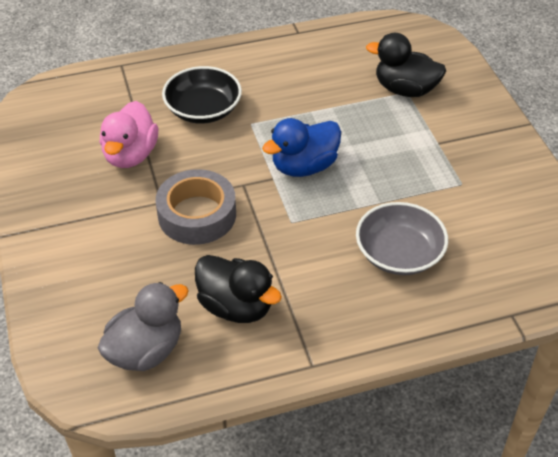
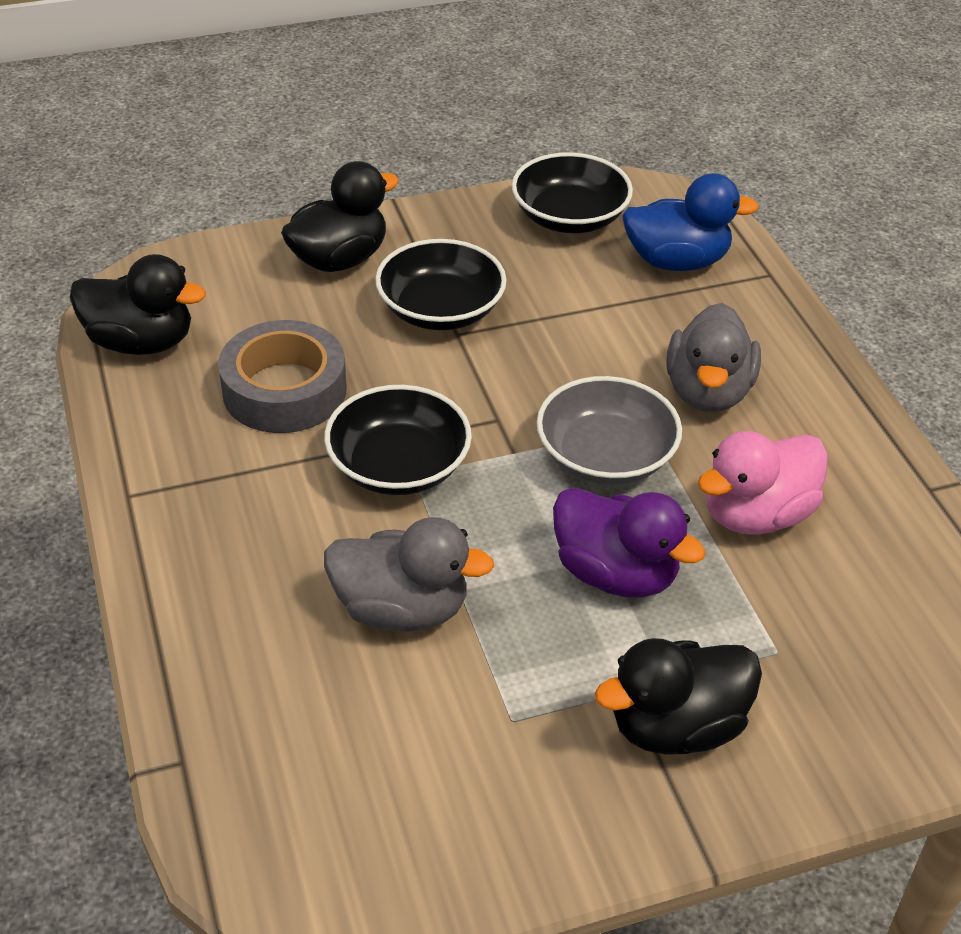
black bowl: 1 -> 3
black duck: 2 -> 3
grey duck: 1 -> 2
purple duck: 0 -> 1

